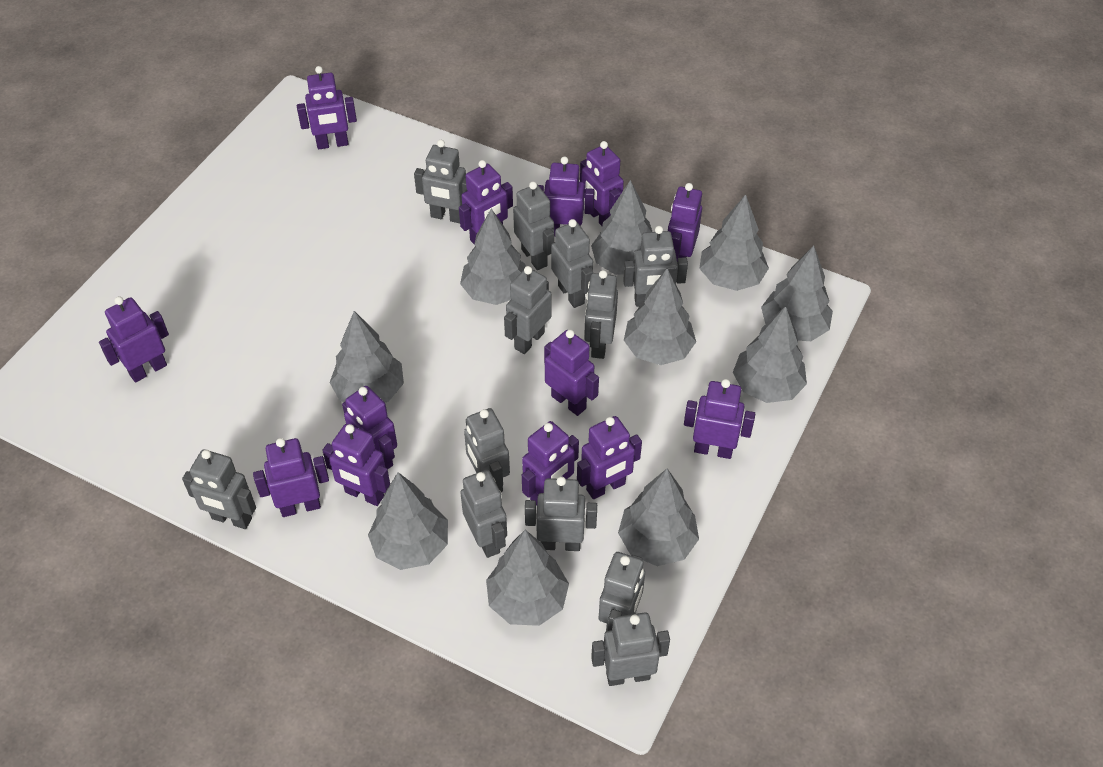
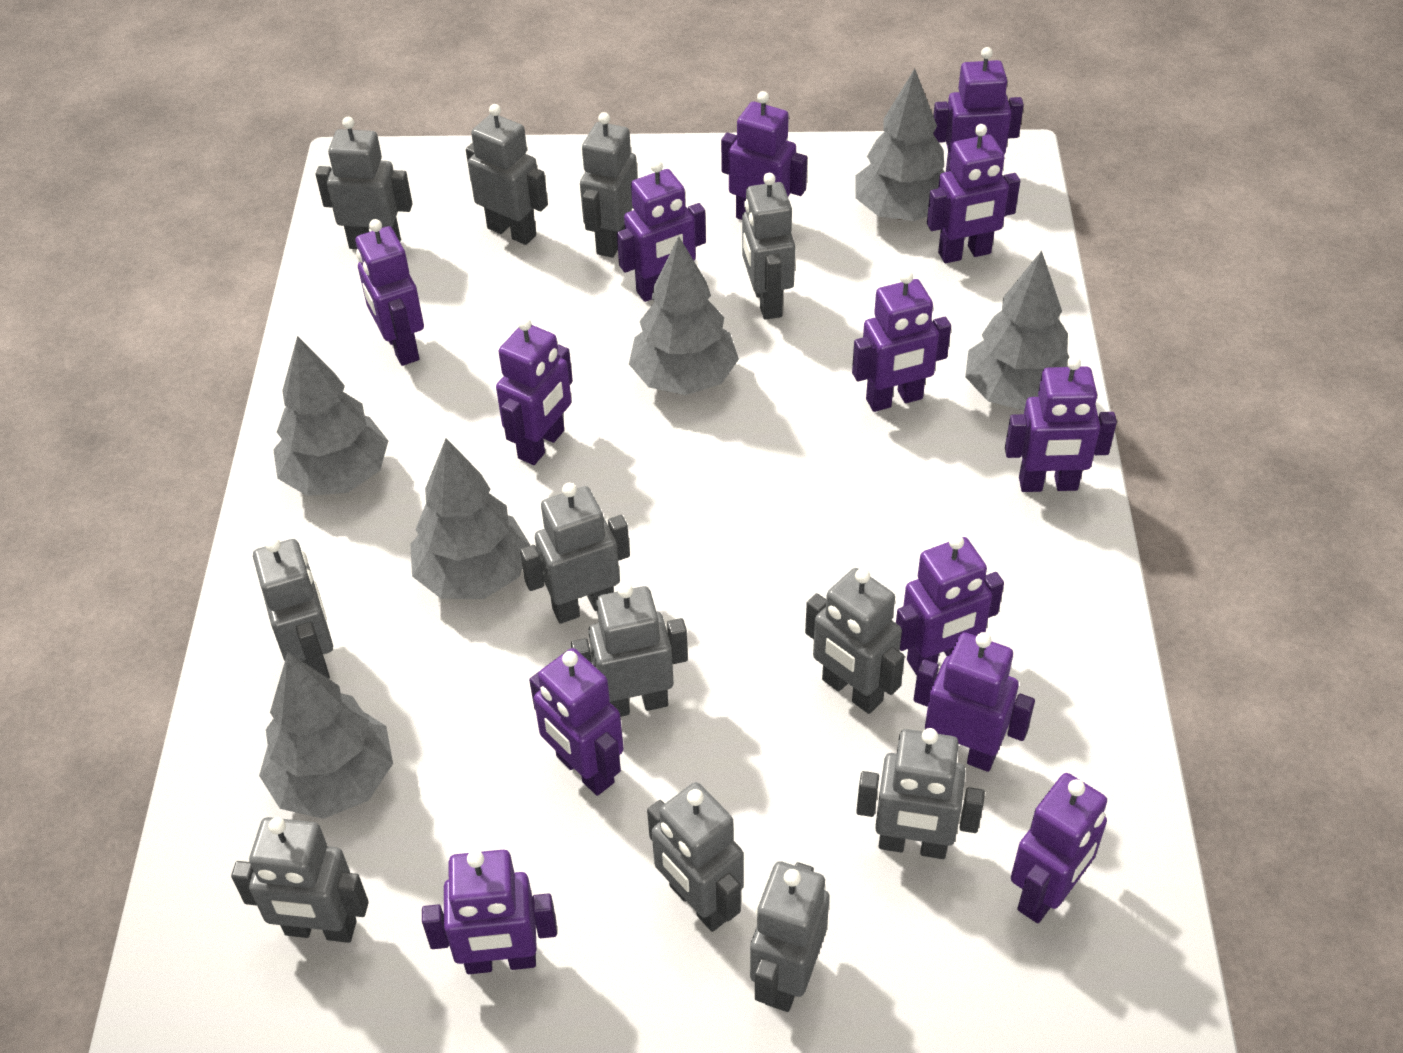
grey tree: 10 -> 6

